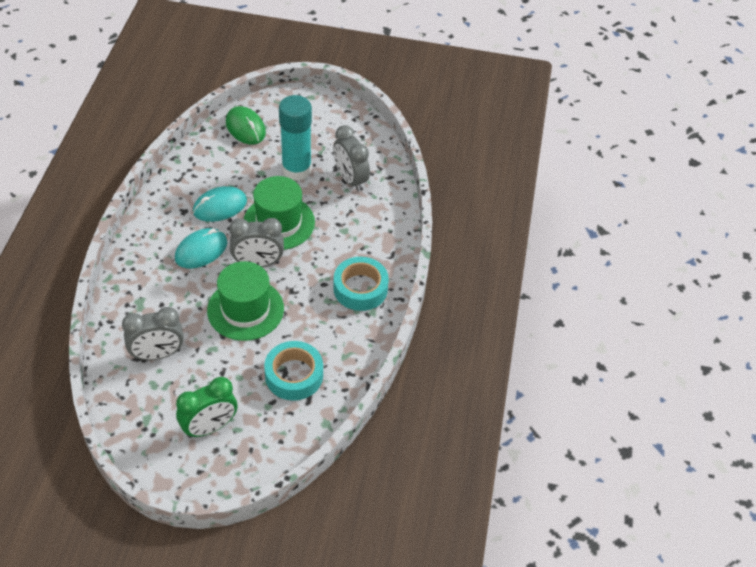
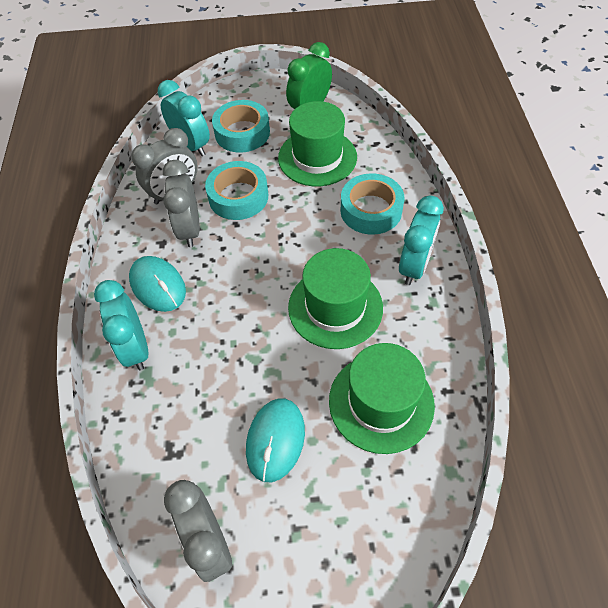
green hat: 2 -> 3
green mouse: 1 -> 0
turquoise clock: 0 -> 3
turquoise glue stick: 1 -> 0
turquoise tape: 2 -> 3

